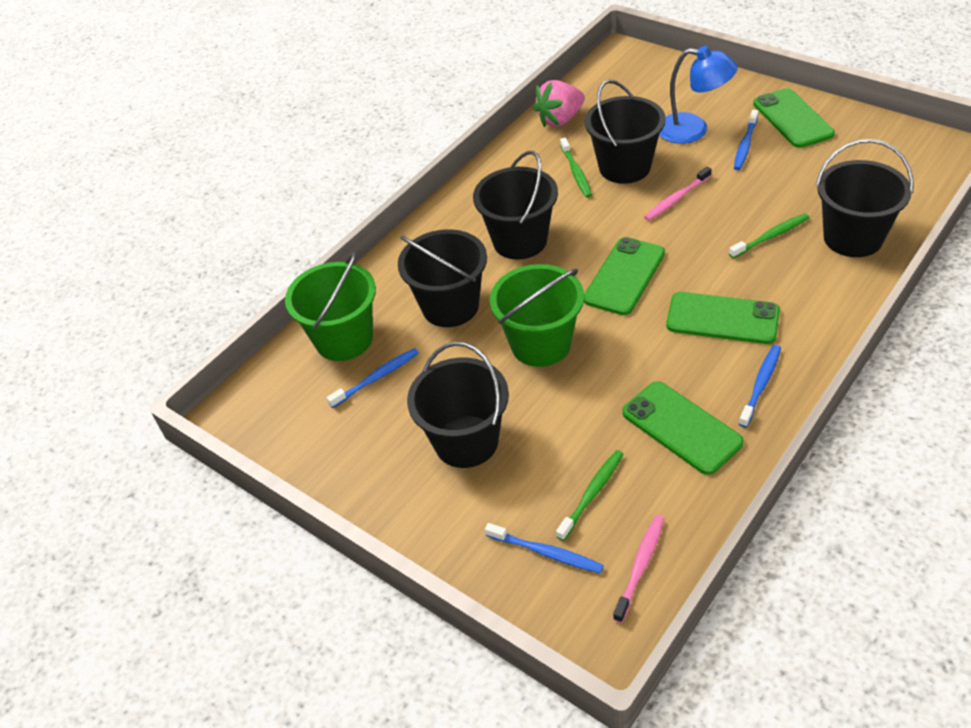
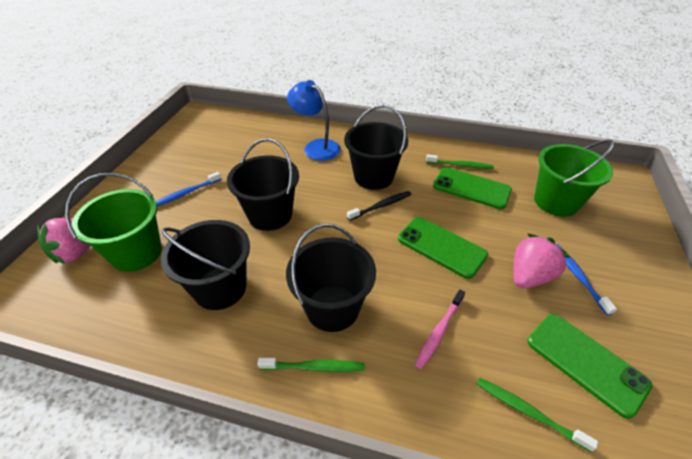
black bucket: 5 -> 4
black toothbrush: 0 -> 1
blue toothbrush: 4 -> 2
green phone: 4 -> 3
pink strawberry: 1 -> 2
pink toothbrush: 2 -> 1

